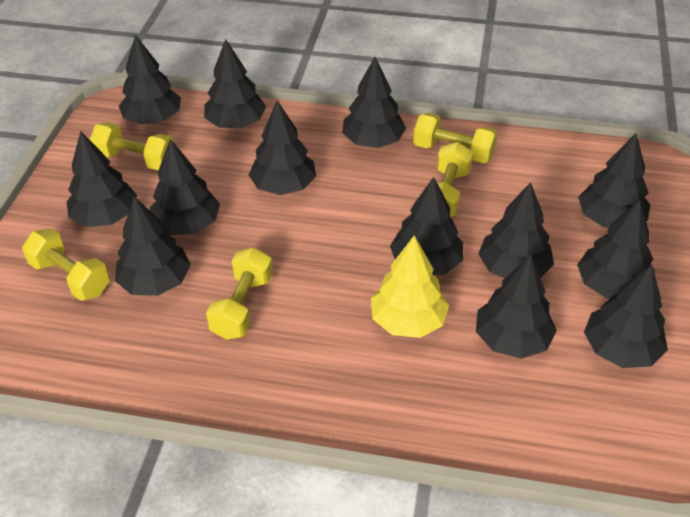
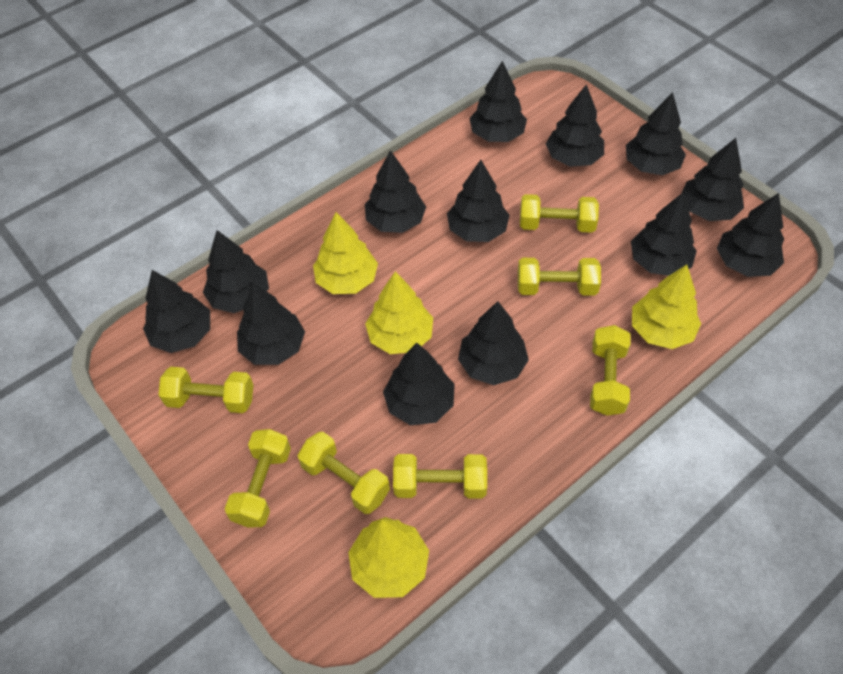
yellow dumbbell: 5 -> 7
yellow tree: 1 -> 4

